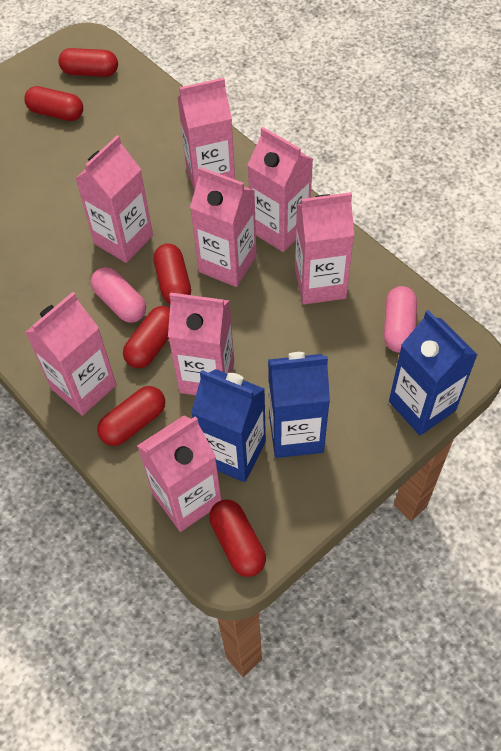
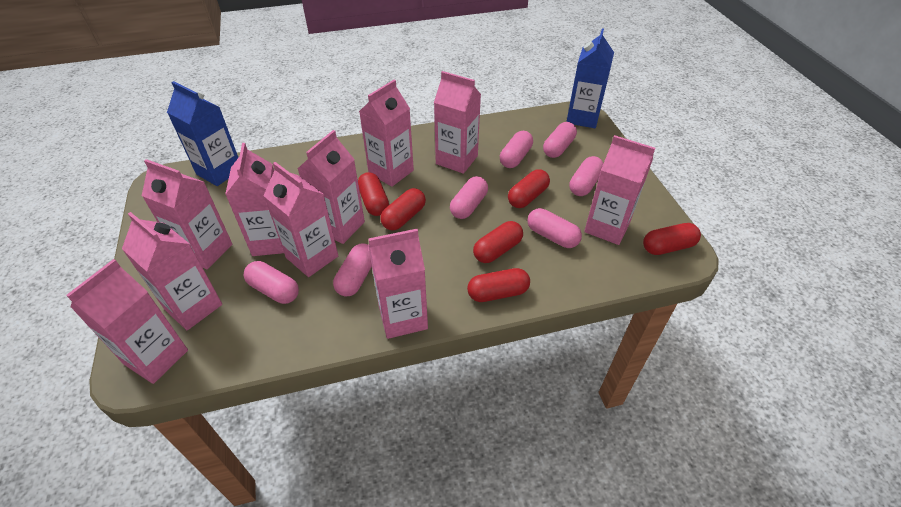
blue carton: 3 -> 2
pink capsule: 2 -> 7
pink carton: 8 -> 10

